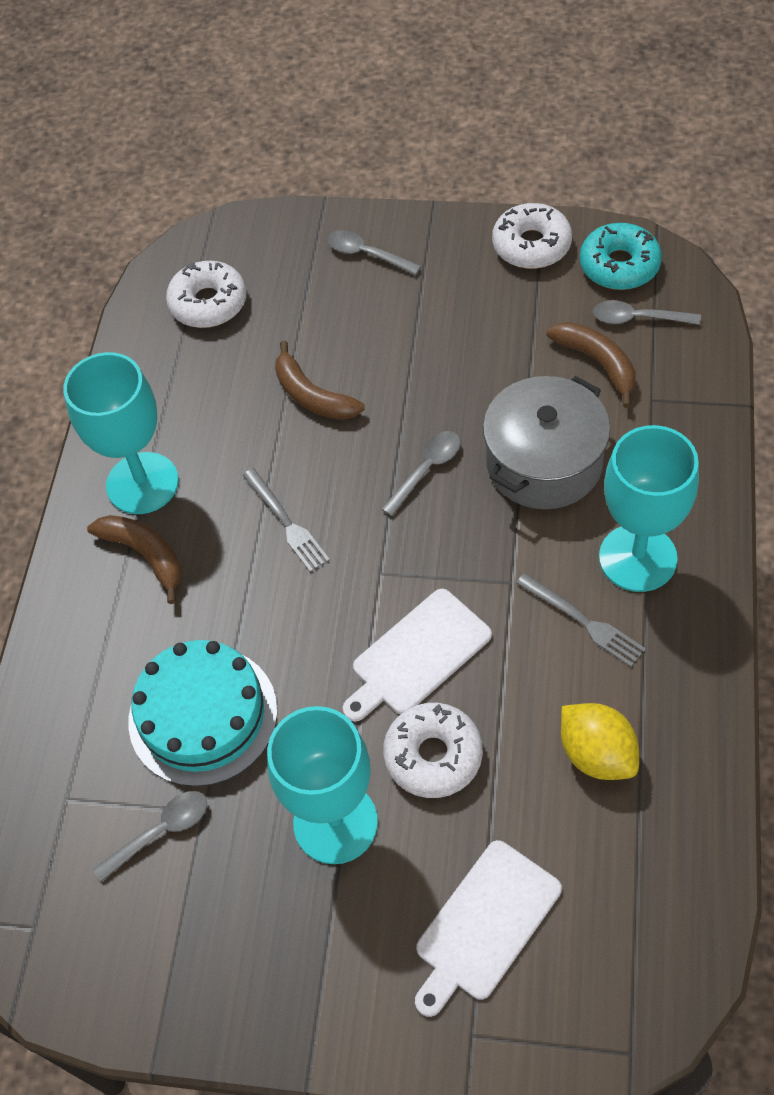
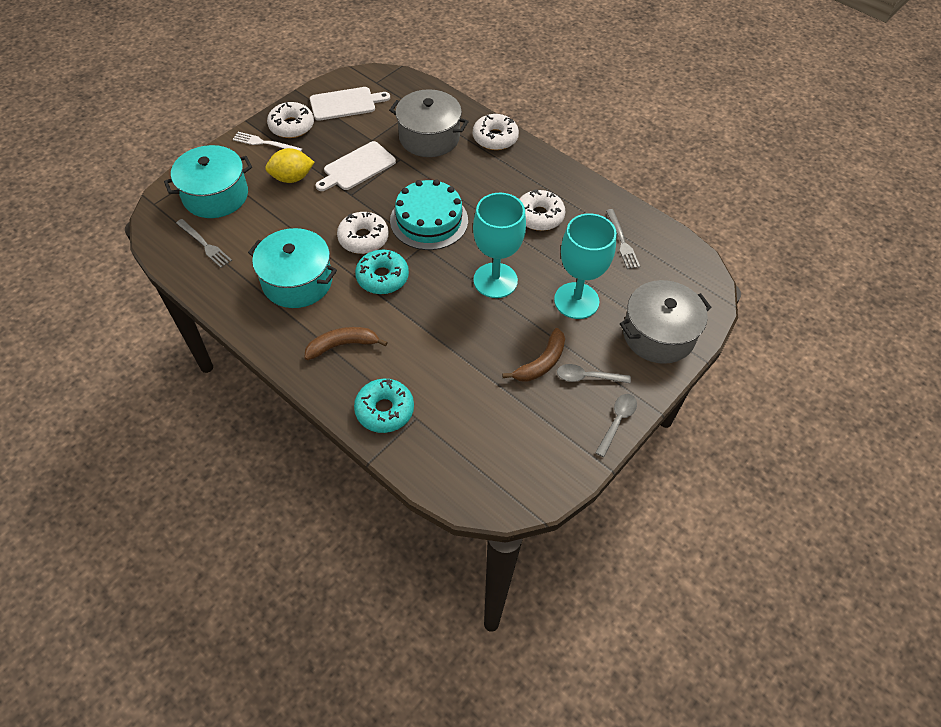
brown banana: 3 -> 2
grey pot: 1 -> 2
grey spoon: 4 -> 2
turquoise donut: 1 -> 2
turquoise goblet: 3 -> 2
turquoise pot: 0 -> 2
white donut: 3 -> 4
white fork: 0 -> 1

